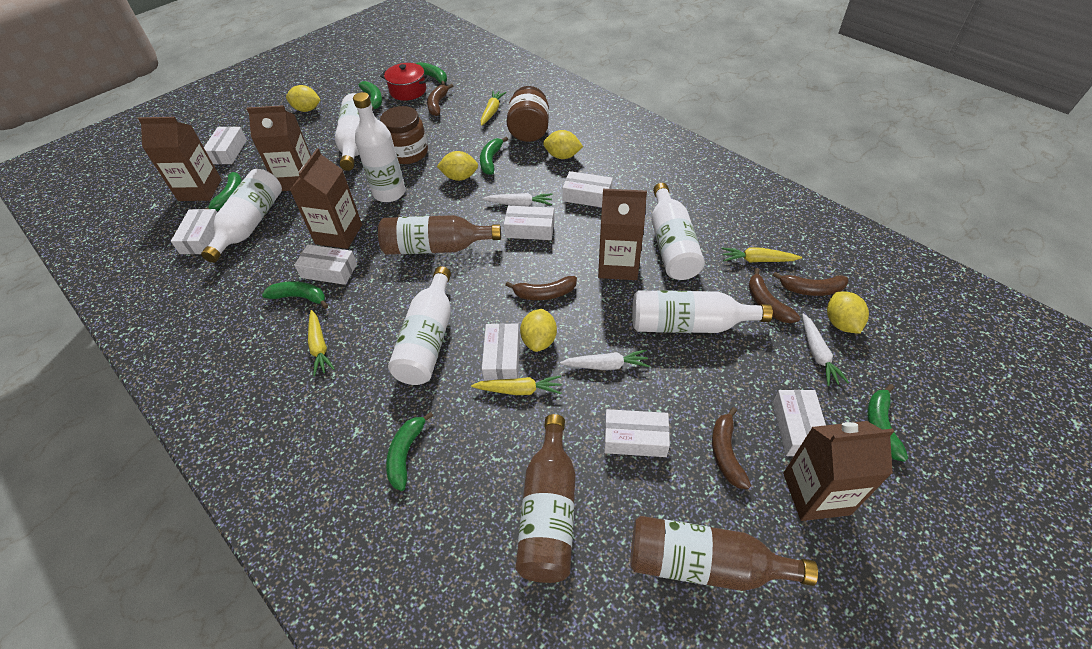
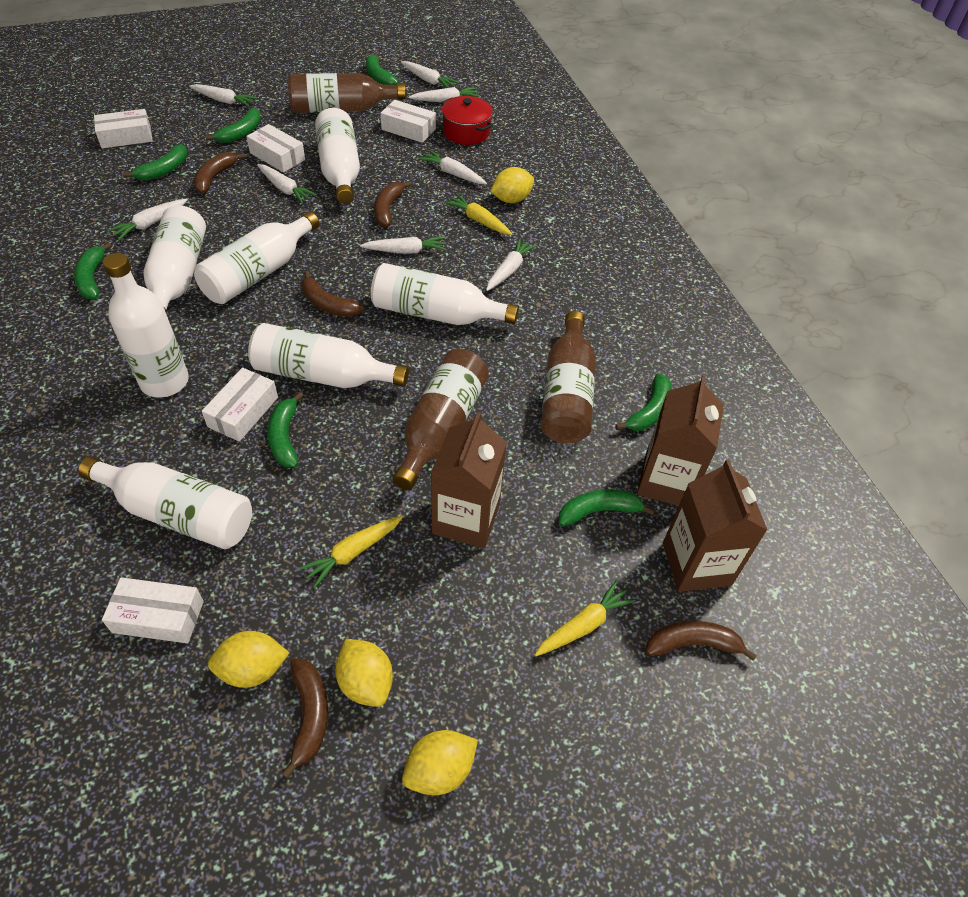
brown carton: 5 -> 3
brown jar: 2 -> 0
white bottle: 6 -> 7
white box: 8 -> 5
white carrot: 3 -> 8
yellow carrot: 4 -> 3
yellow lemon: 5 -> 4

